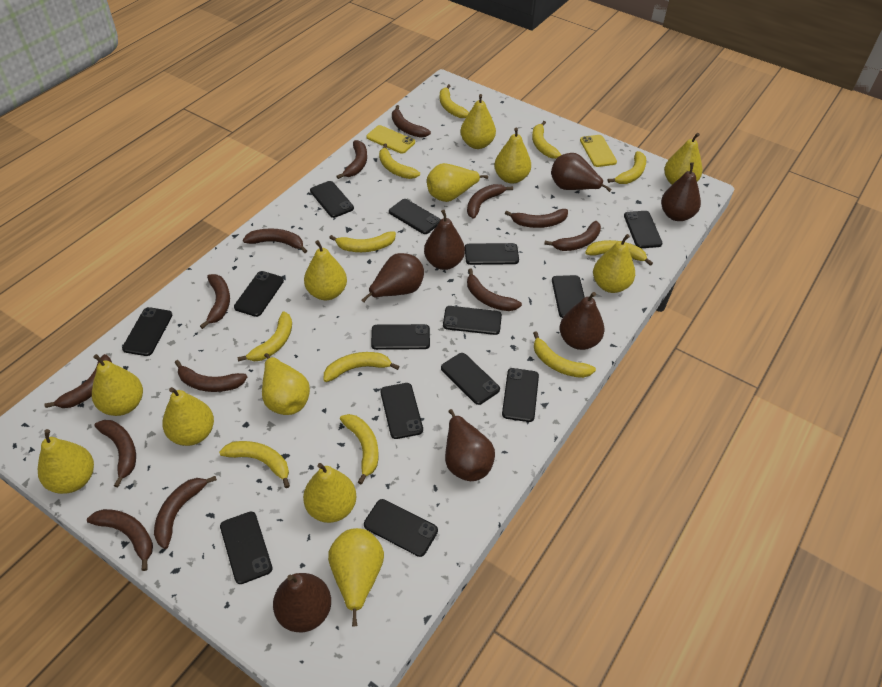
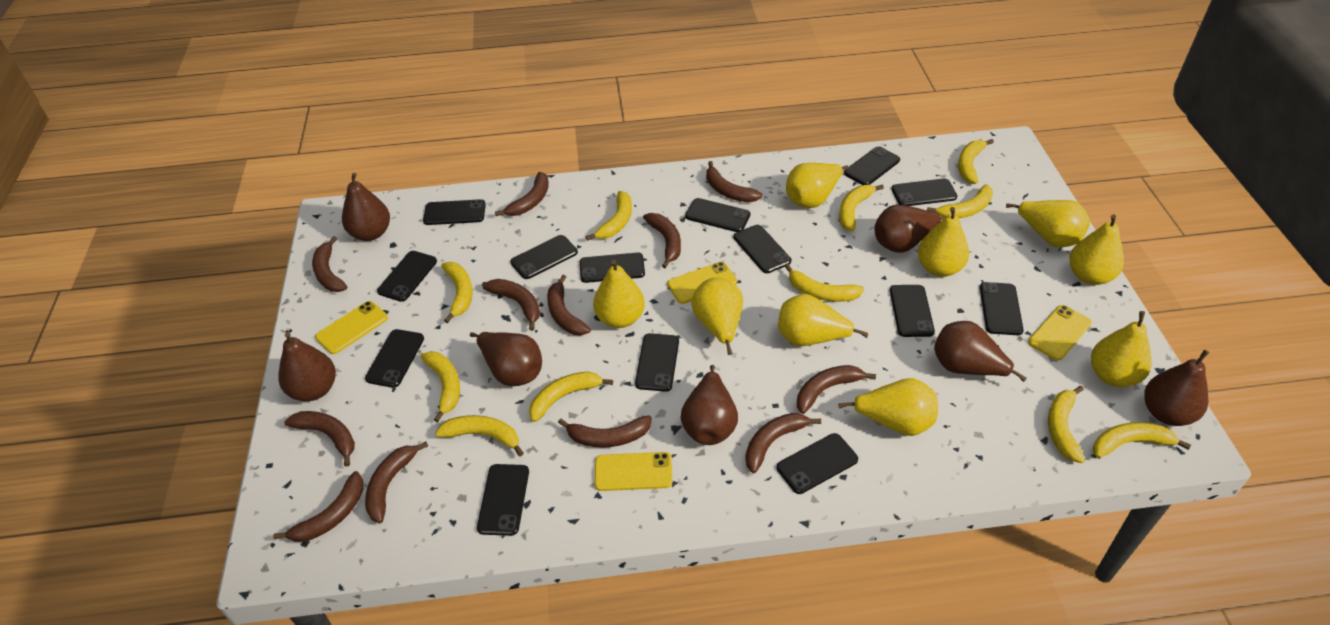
brown banana: 13 -> 12
yellow pear: 12 -> 9
yellow phone: 2 -> 4

